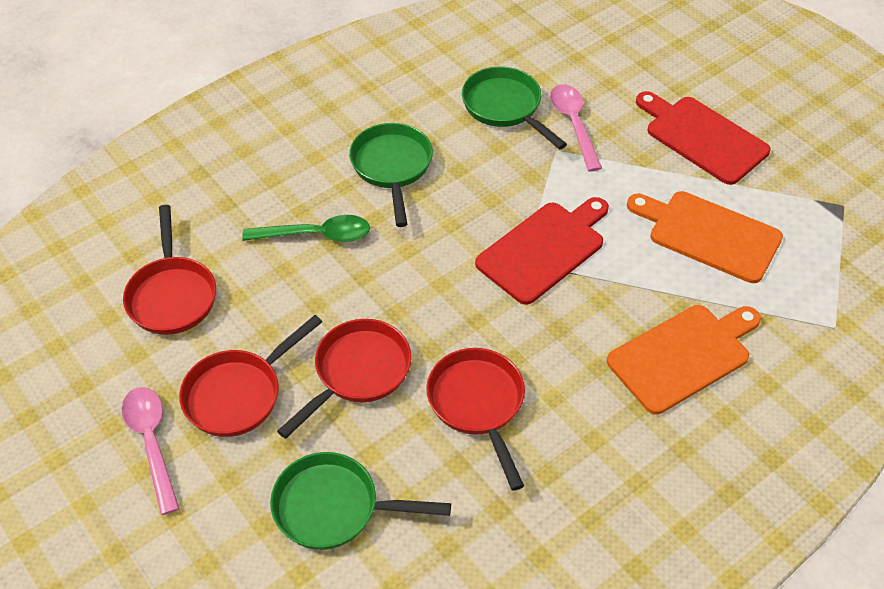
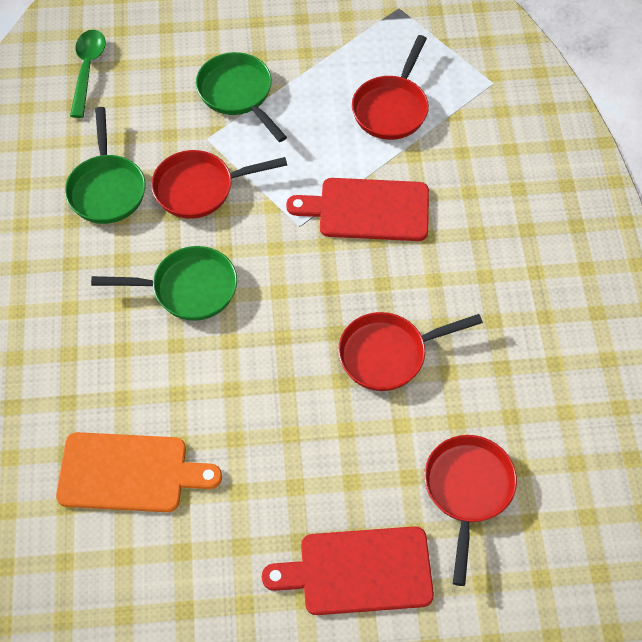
orange cutting board: 2 -> 1
pink spoon: 2 -> 0

